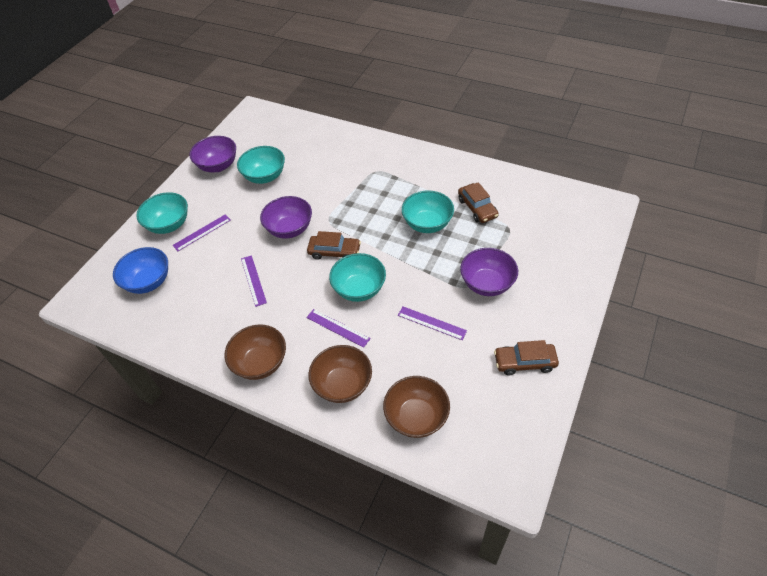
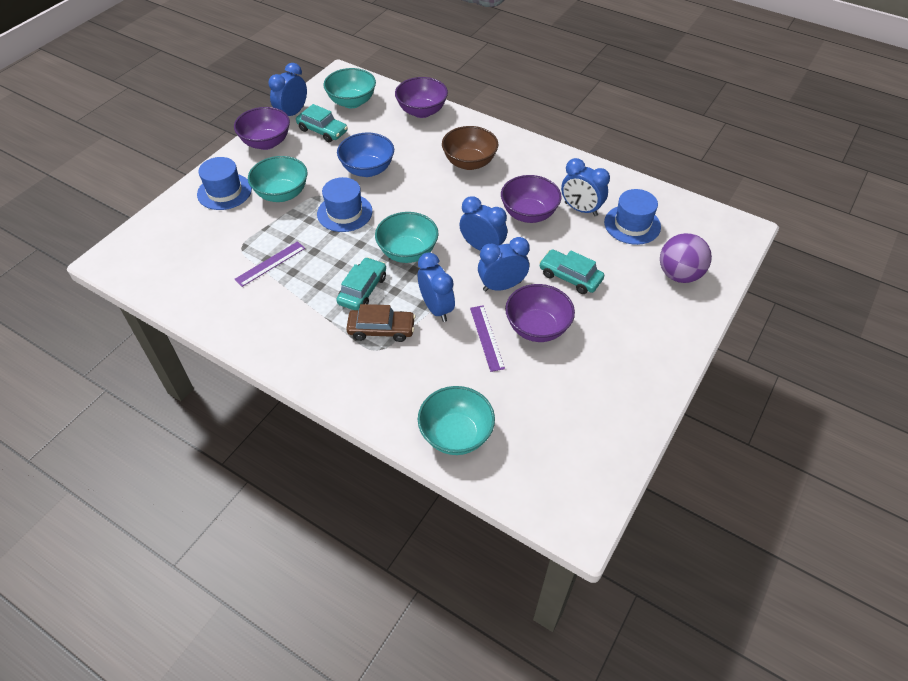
blue clock: 0 -> 5
blue hat: 0 -> 3
brown bowl: 3 -> 1
brown car: 3 -> 1
purple ball: 0 -> 1
purple bowl: 3 -> 4
purple ruler: 4 -> 2
turquoise car: 0 -> 3

